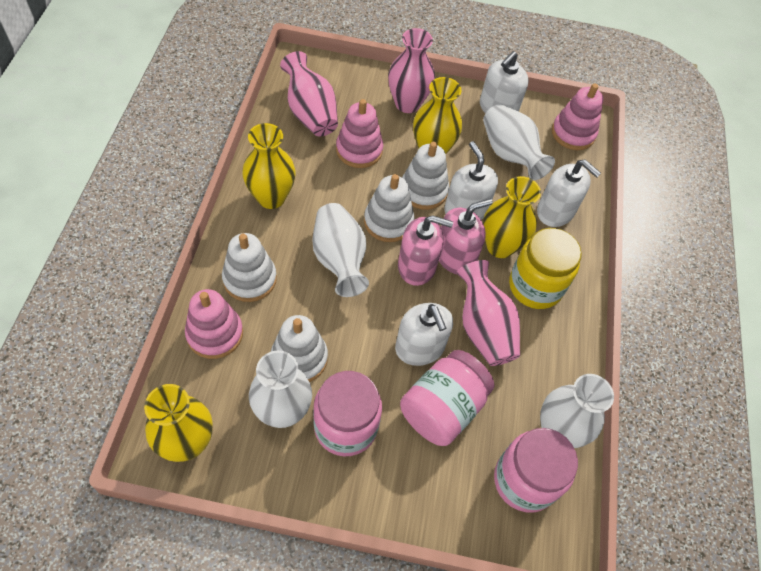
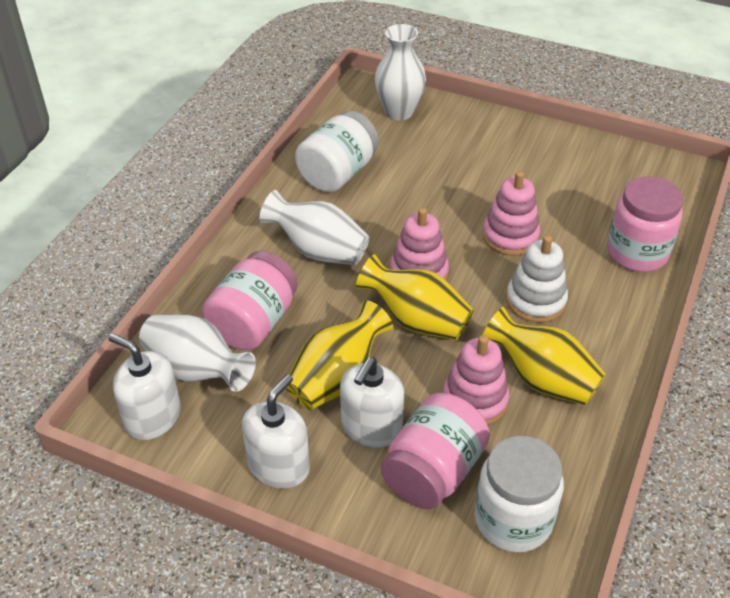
pink soap dispenser: 2 -> 0
pink vase: 3 -> 0
white jar: 0 -> 2
white soap dispenser: 4 -> 3
white stacking toy: 4 -> 1
white vase: 4 -> 3
yellow jar: 1 -> 0
yellow vase: 4 -> 3

